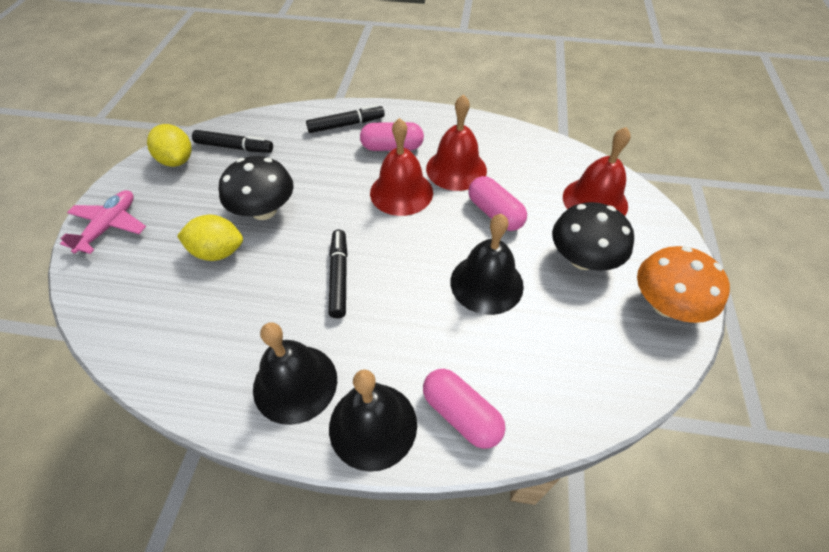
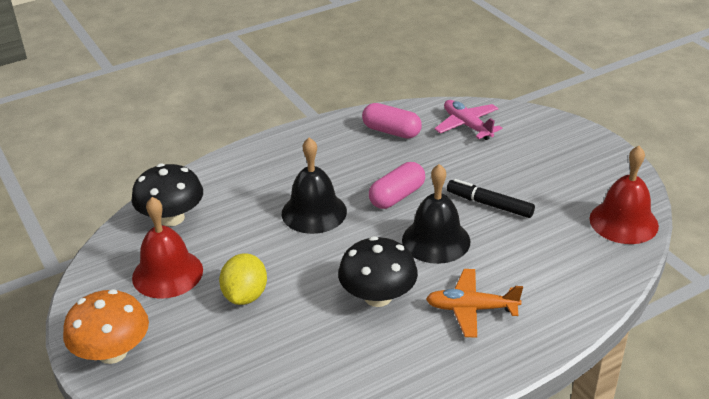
black bell: 3 -> 2
black marker: 3 -> 1
orange plane: 0 -> 1
pink capsule: 3 -> 2
red bell: 3 -> 2
yellow lemon: 2 -> 1

